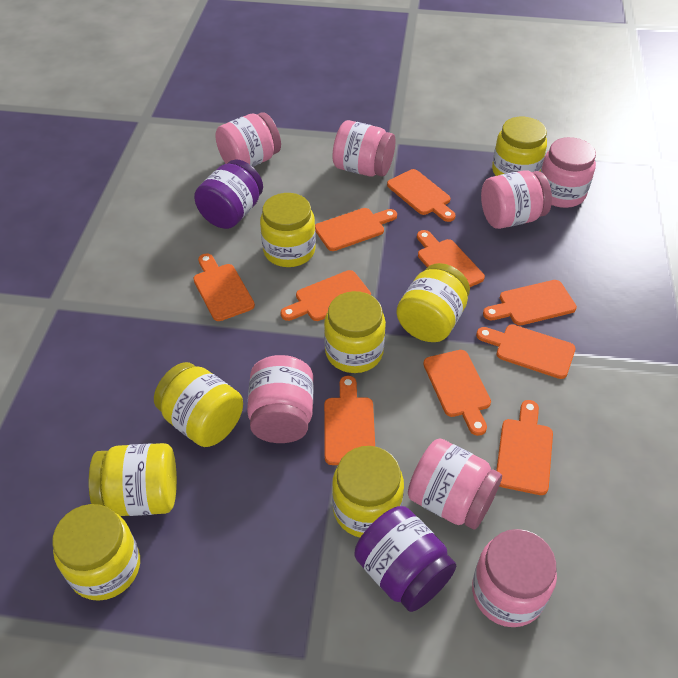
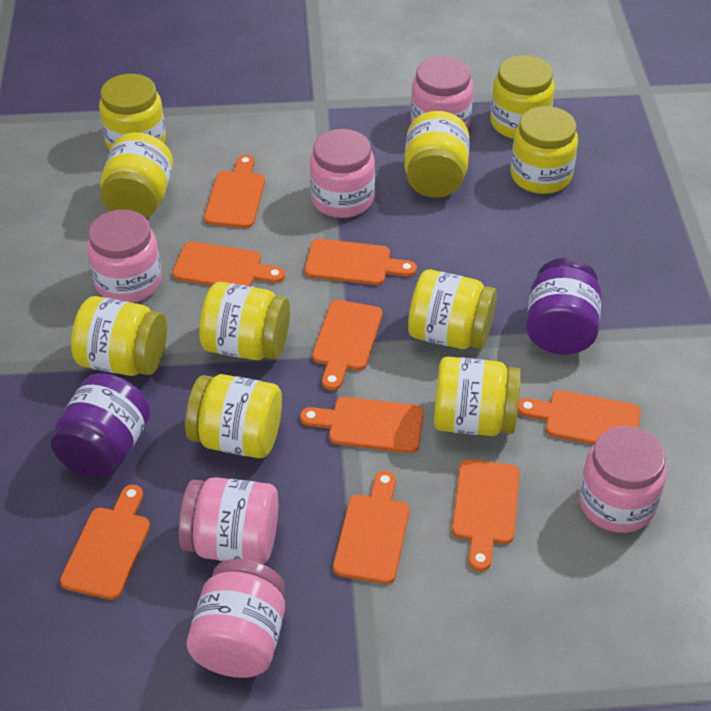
orange cutting board: 10 -> 9
pink jar: 7 -> 6
yellow jar: 8 -> 10

